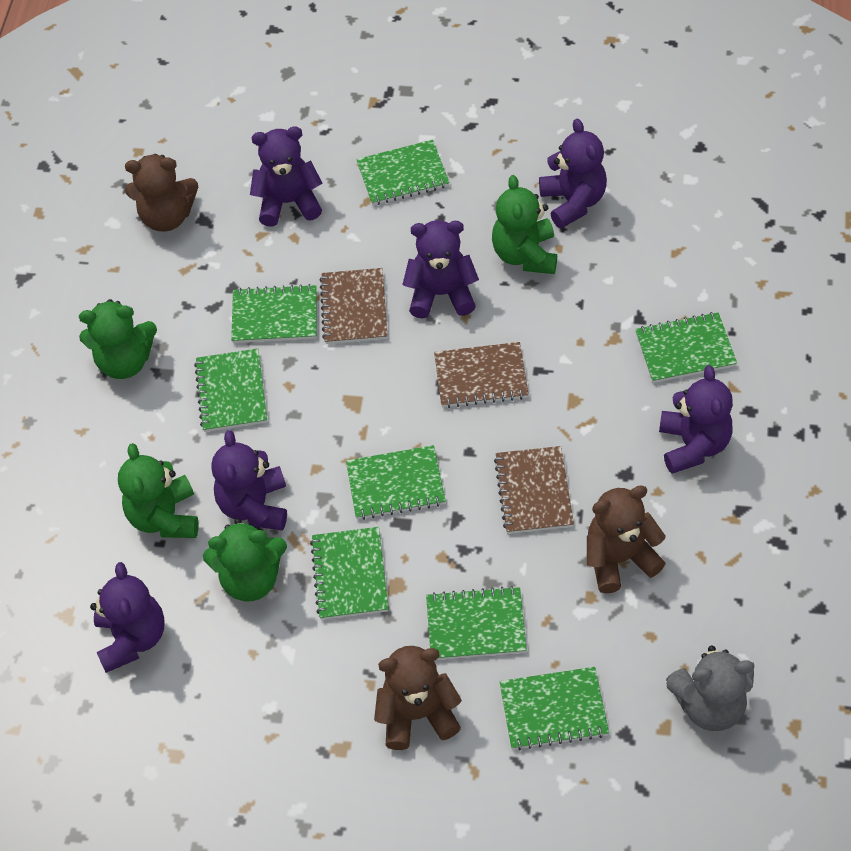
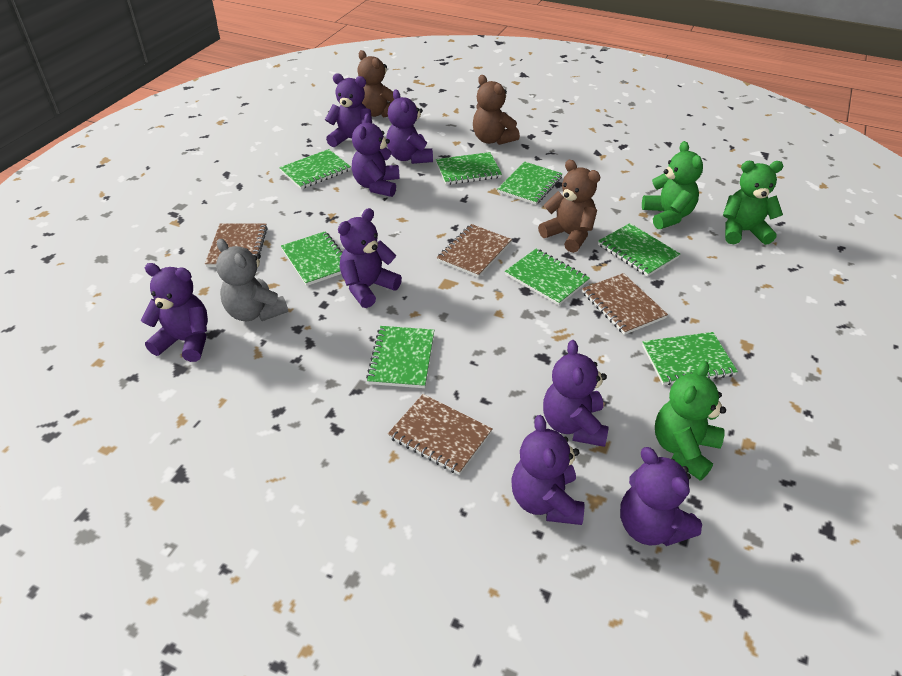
brown notebook: 3 -> 4
green teddy bear: 4 -> 3
purple teddy bear: 6 -> 8

